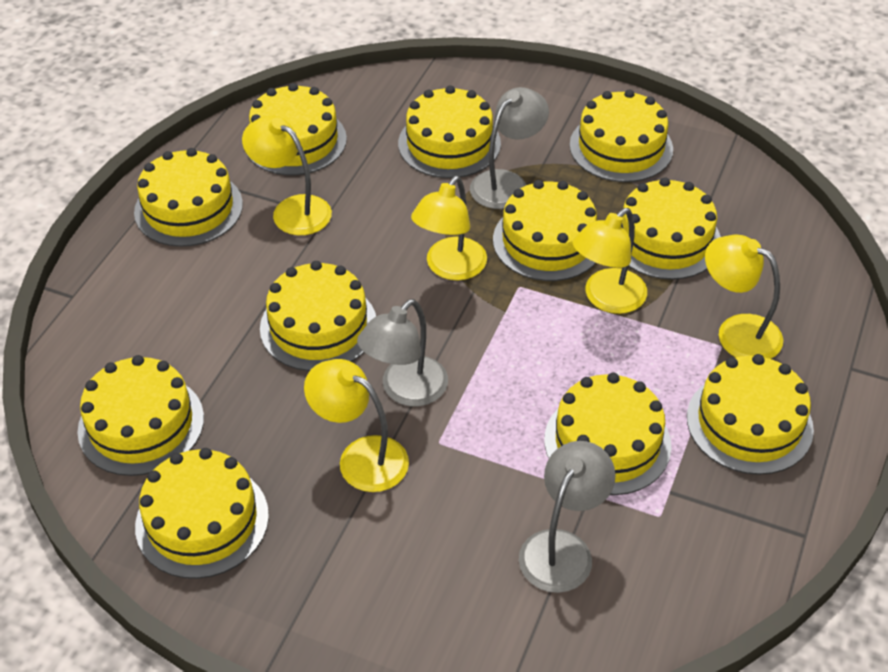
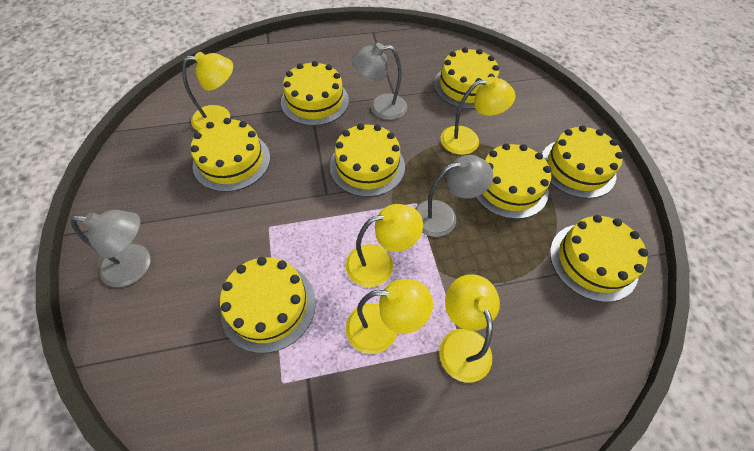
yellow cake: 11 -> 8

